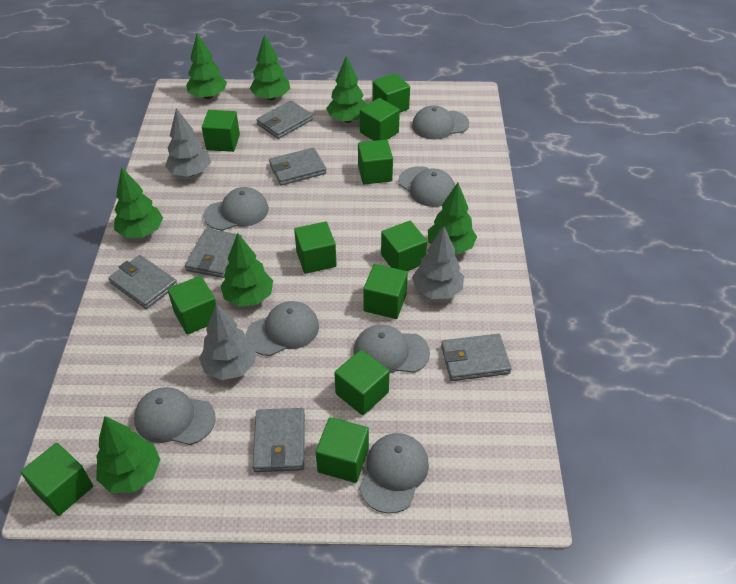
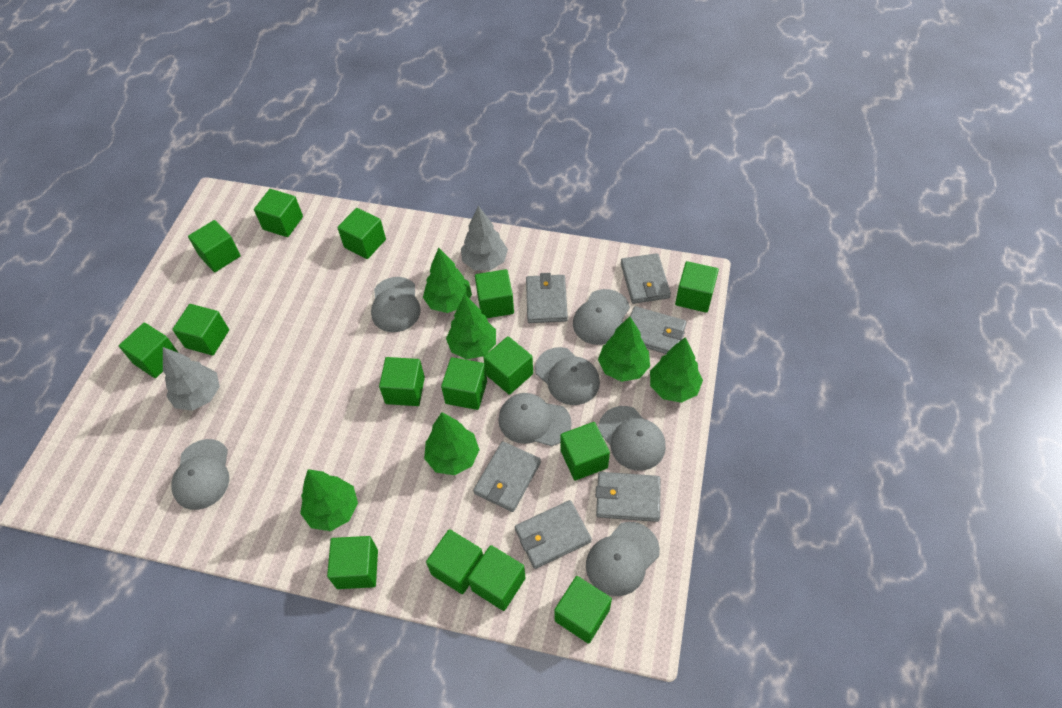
green cube: 11 -> 15
green tree: 7 -> 6
grey tree: 3 -> 2

